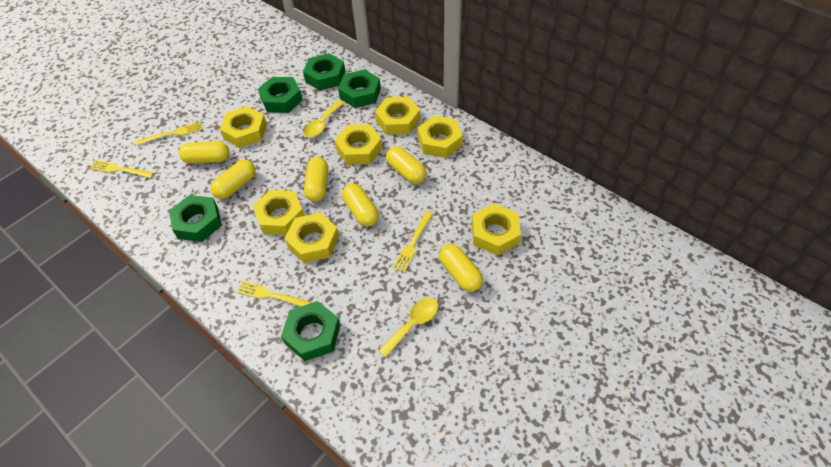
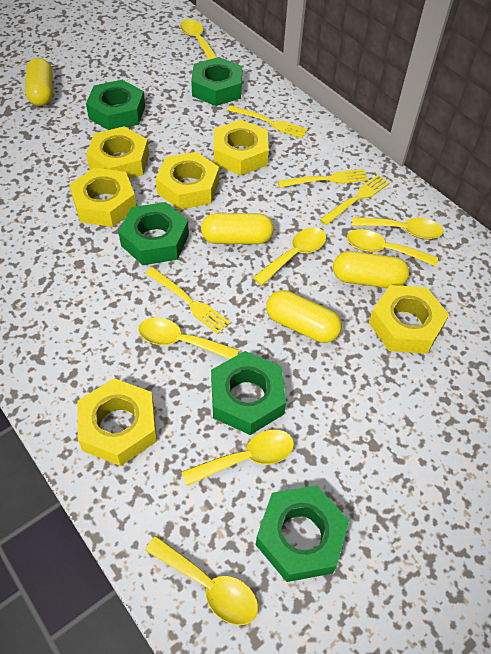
yellow capsule: 6 -> 4
yellow nut: 7 -> 6
yellow spoon: 2 -> 7

